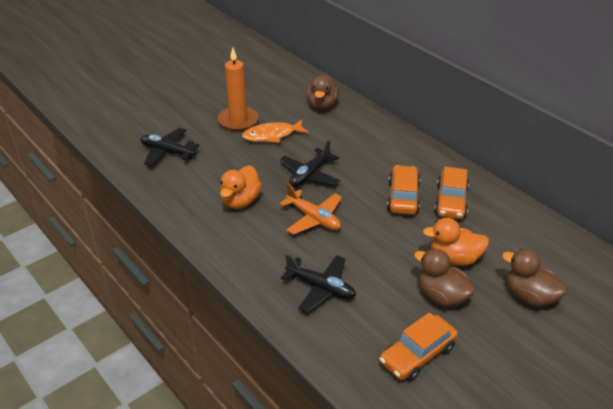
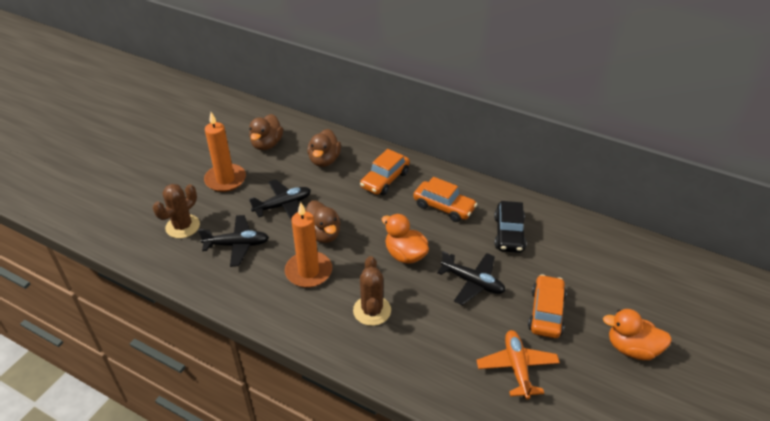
black car: 0 -> 1
brown cactus: 0 -> 2
orange candle: 1 -> 2
orange fish: 1 -> 0

